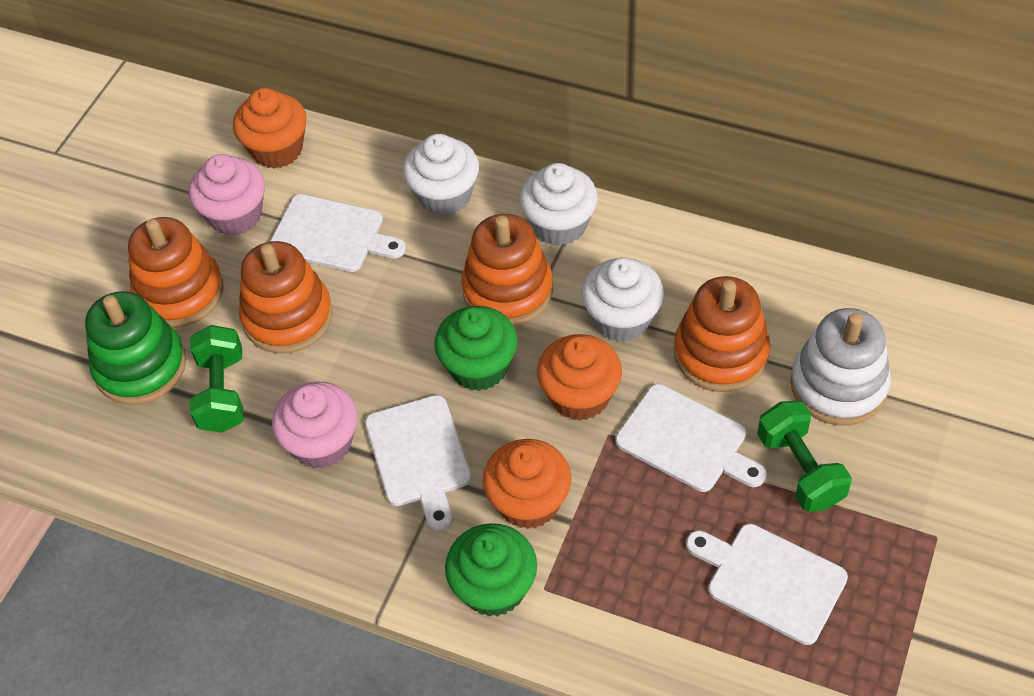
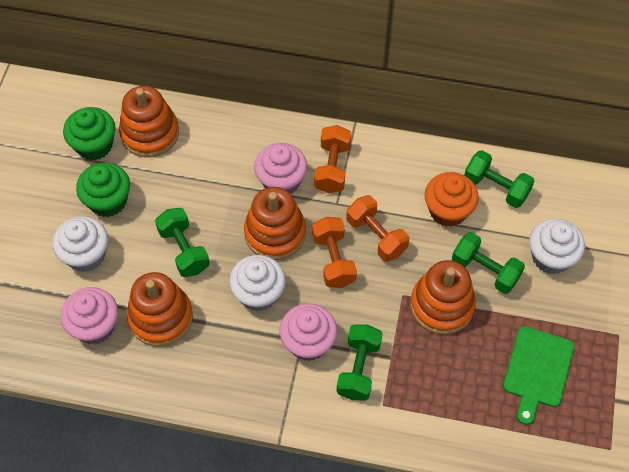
green cutting board: 0 -> 1
green dumbbell: 2 -> 4
green stacking toy: 1 -> 0
orange cupcake: 3 -> 1
orange dumbbell: 0 -> 3
pink cupcake: 2 -> 3
white cutting board: 4 -> 0
white stacking toy: 1 -> 0

